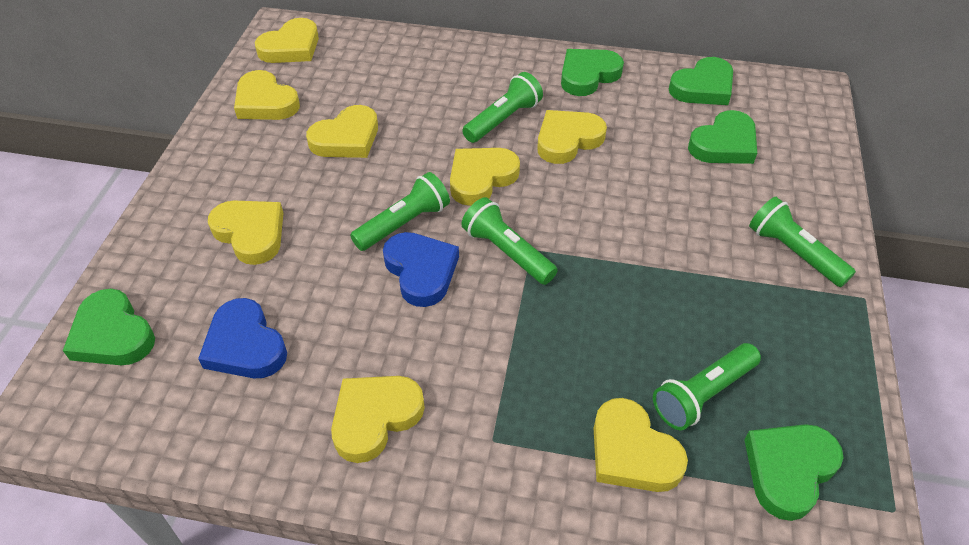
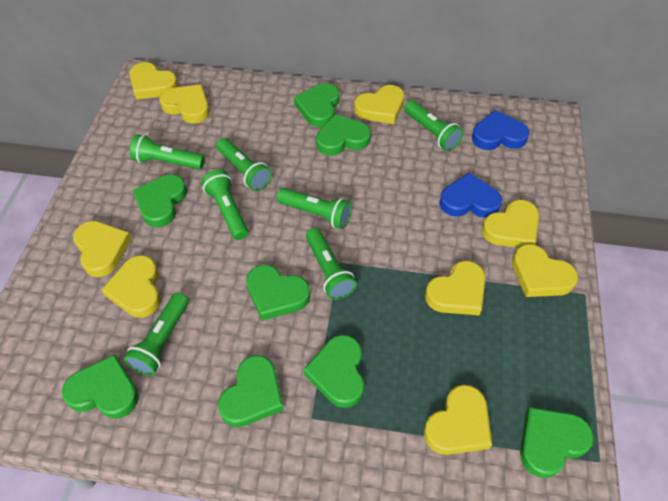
green flashlight: 5 -> 7
green heart: 5 -> 8
yellow heart: 8 -> 9

